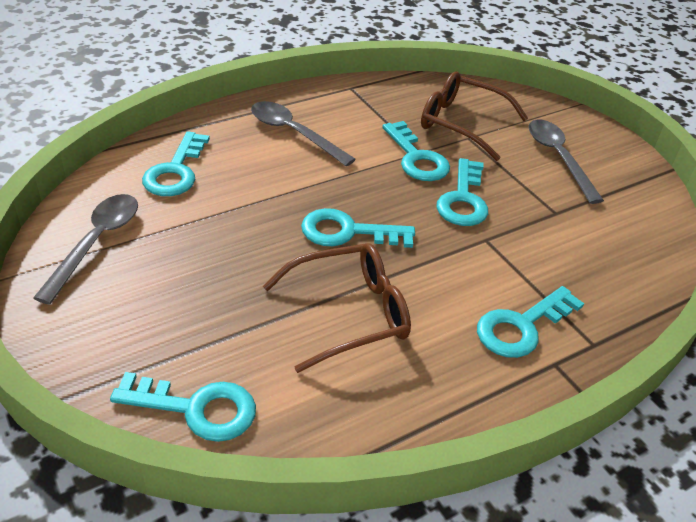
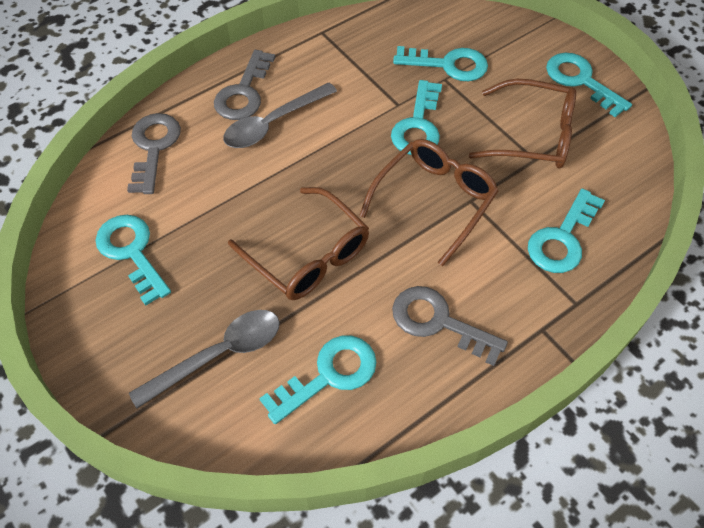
brown glasses: 2 -> 3
grey key: 0 -> 3
grey spoon: 3 -> 2

